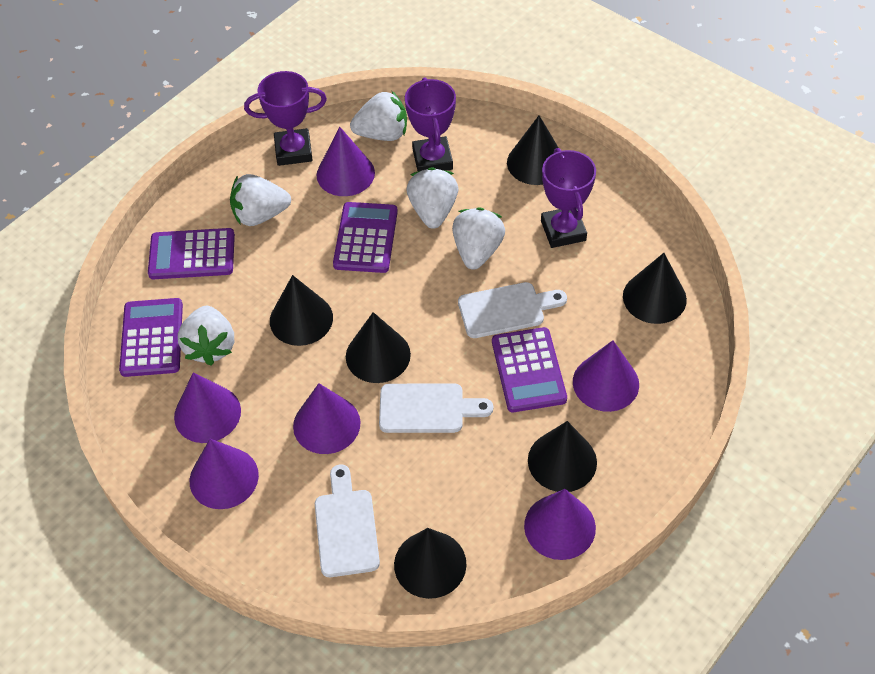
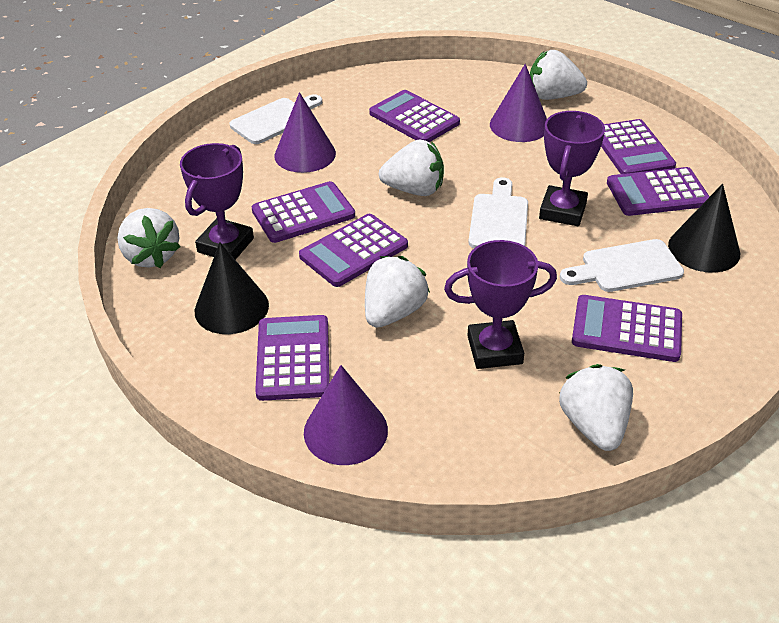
black cone: 6 -> 2
purple calculator: 4 -> 7
purple cone: 6 -> 3

